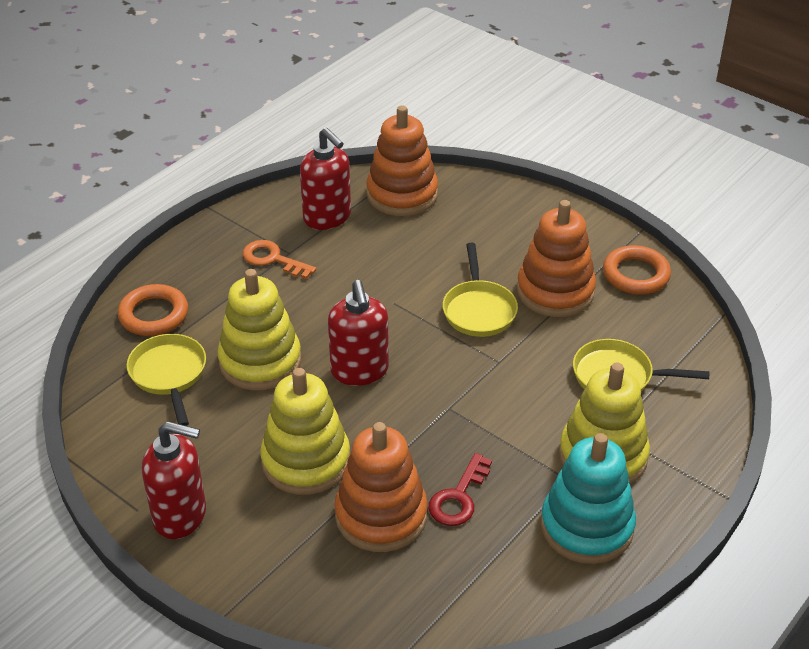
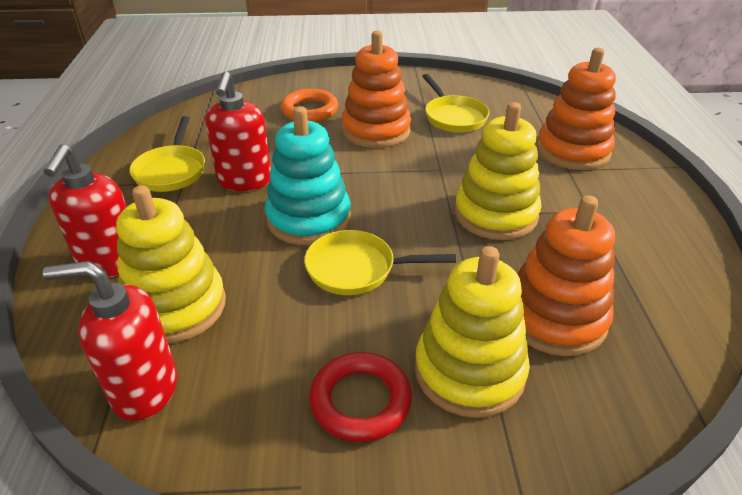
orange key: 1 -> 0
orange ring: 2 -> 1
red key: 1 -> 0
red ring: 0 -> 1

